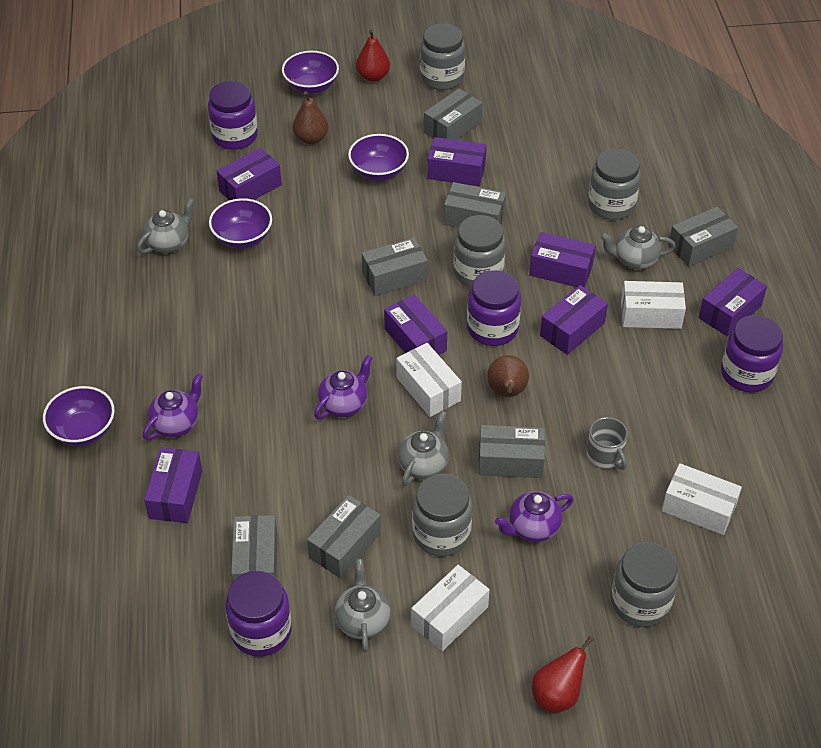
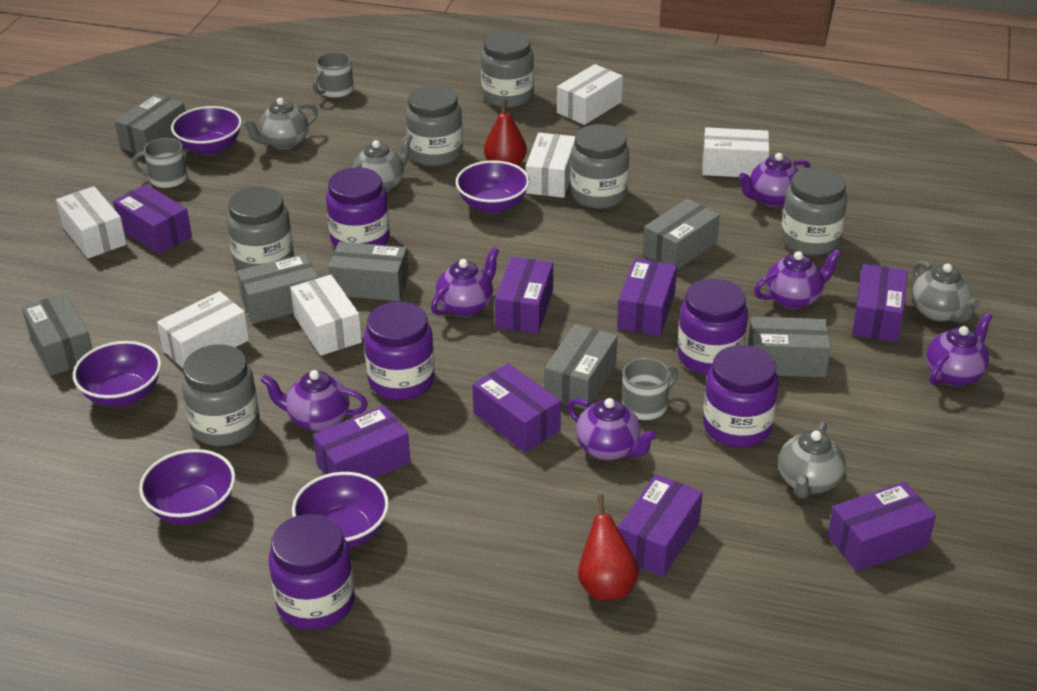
brown pear: 2 -> 0
grey jar: 5 -> 6
grey mug: 1 -> 3
purple bowl: 4 -> 5
purple box: 7 -> 8
purple jar: 4 -> 5
purple teapot: 3 -> 6
white box: 4 -> 6

